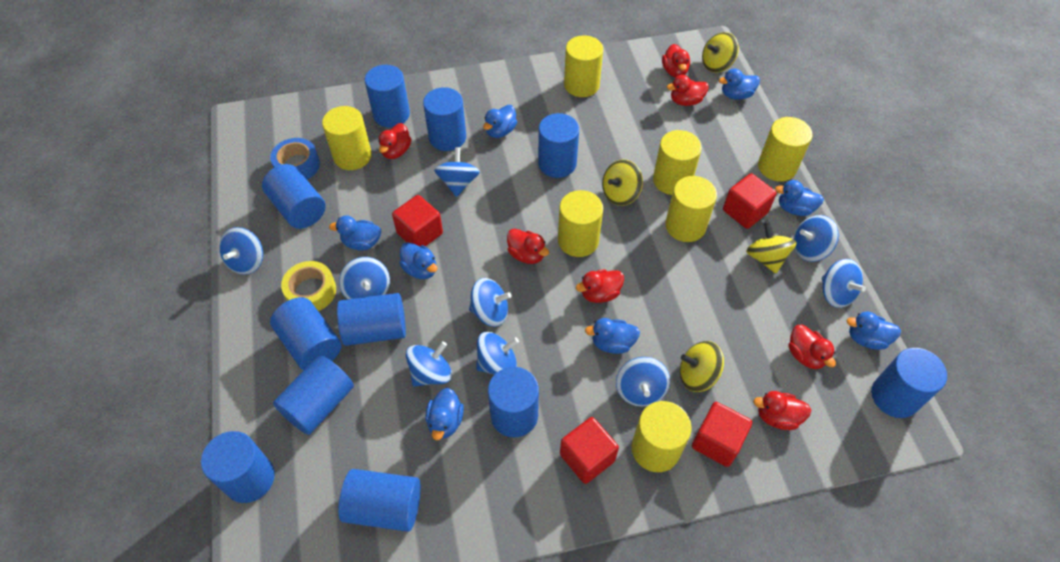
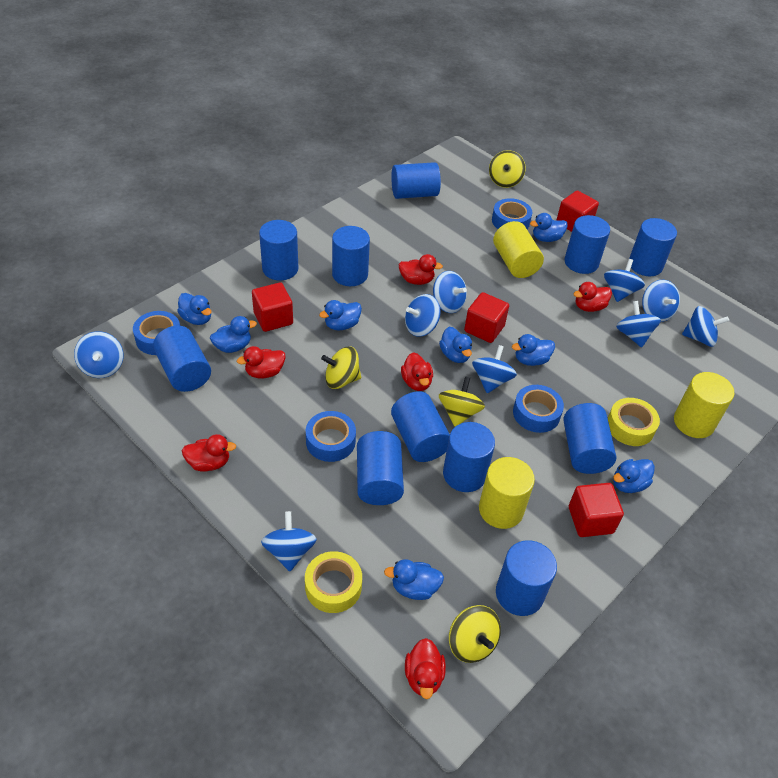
blue tape: 1 -> 4
red duck: 7 -> 6
yellow cylinder: 7 -> 3
yellow tape: 1 -> 2

